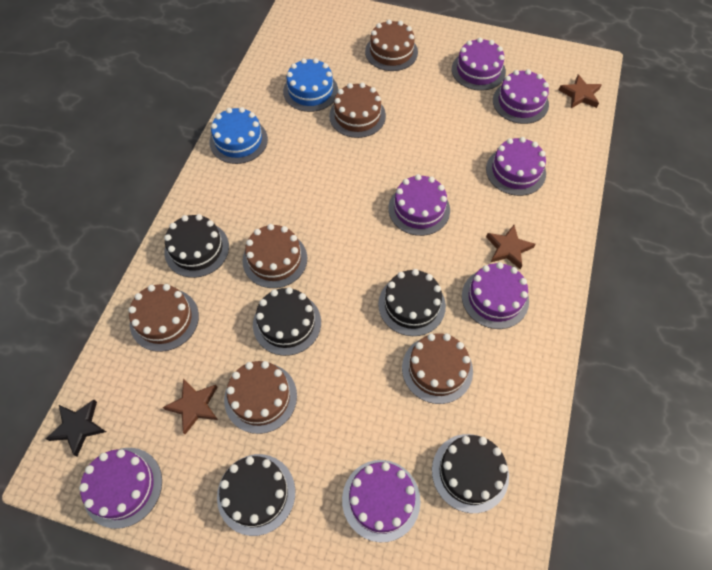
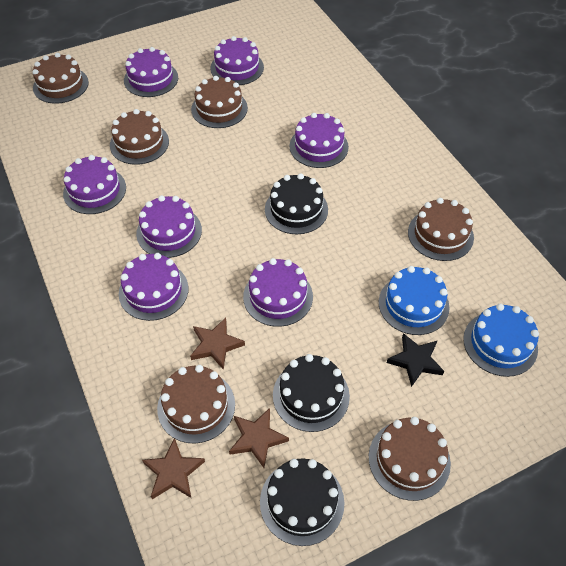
black cake: 5 -> 3

